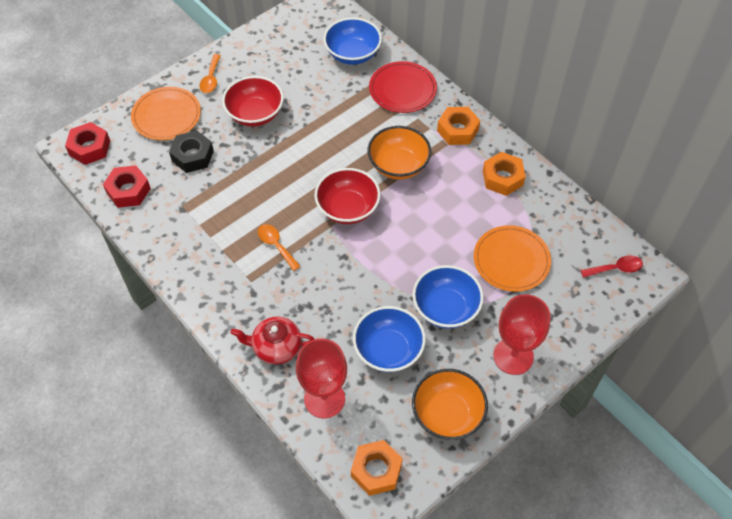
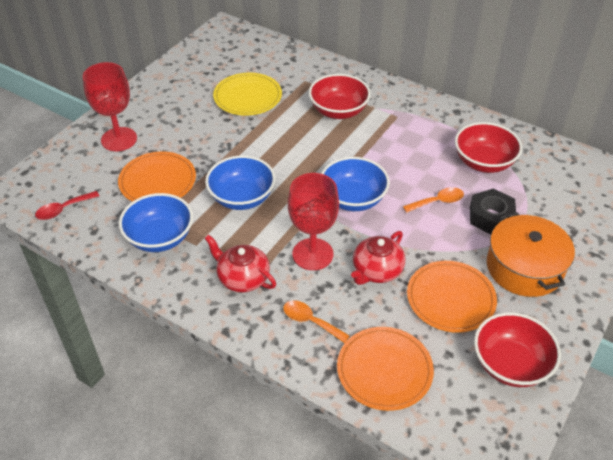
orange bowl: 2 -> 0
orange nut: 3 -> 0
orange plate: 2 -> 3
orange pot: 0 -> 1
red bowl: 2 -> 3
red nut: 2 -> 0
red plate: 1 -> 0
red teapot: 1 -> 2
yellow plate: 0 -> 1

